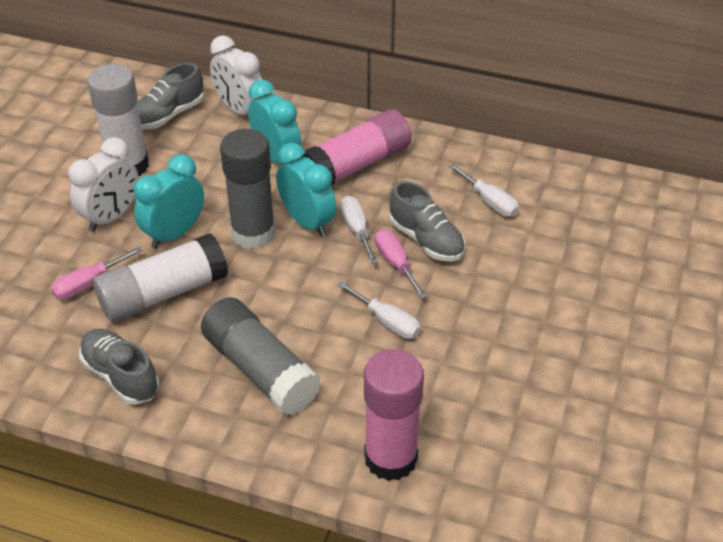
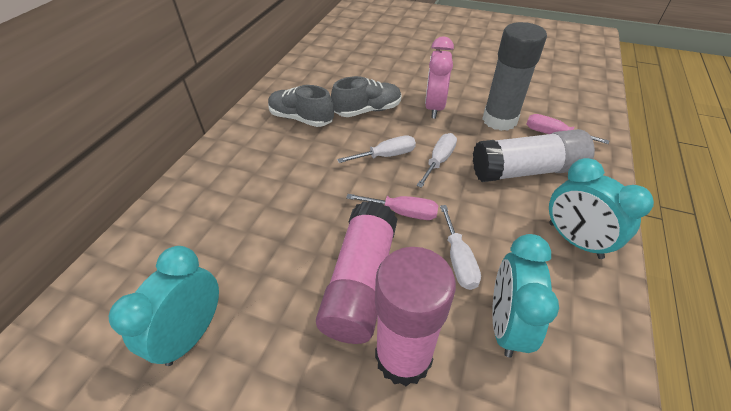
grey glue stick: 2 -> 1
grey shoe: 3 -> 2
pink clock: 0 -> 1
white clock: 2 -> 0
white glue stick: 2 -> 1

